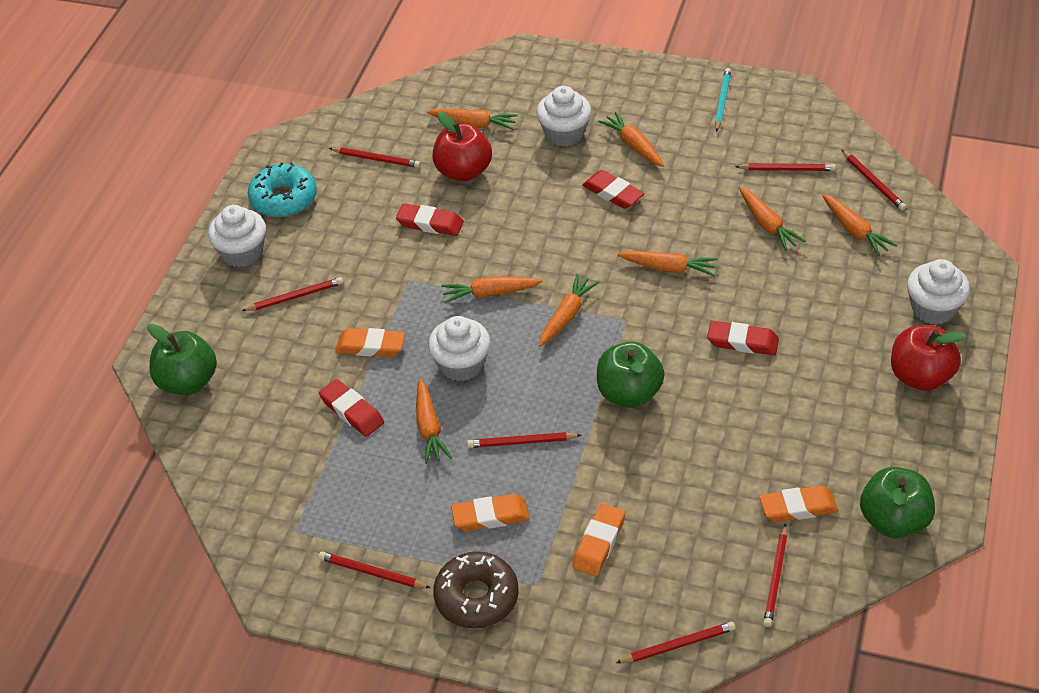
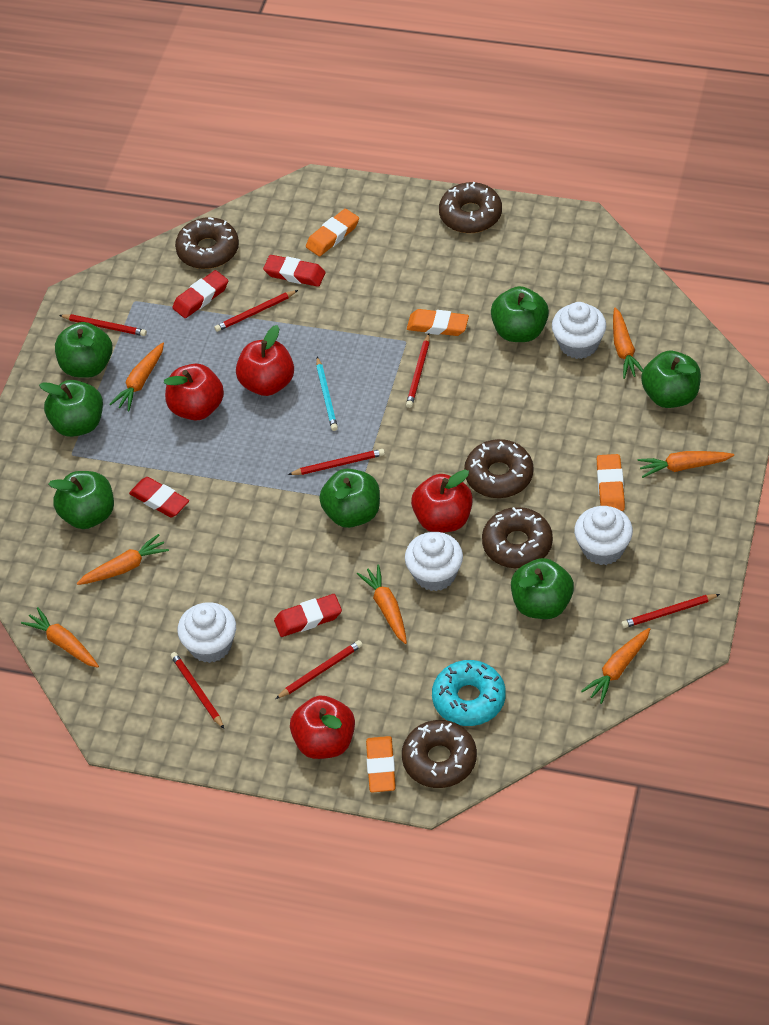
brown donut: 1 -> 5
green apple: 3 -> 7
orange carrot: 8 -> 7
red apple: 2 -> 4
red pencil: 8 -> 7

